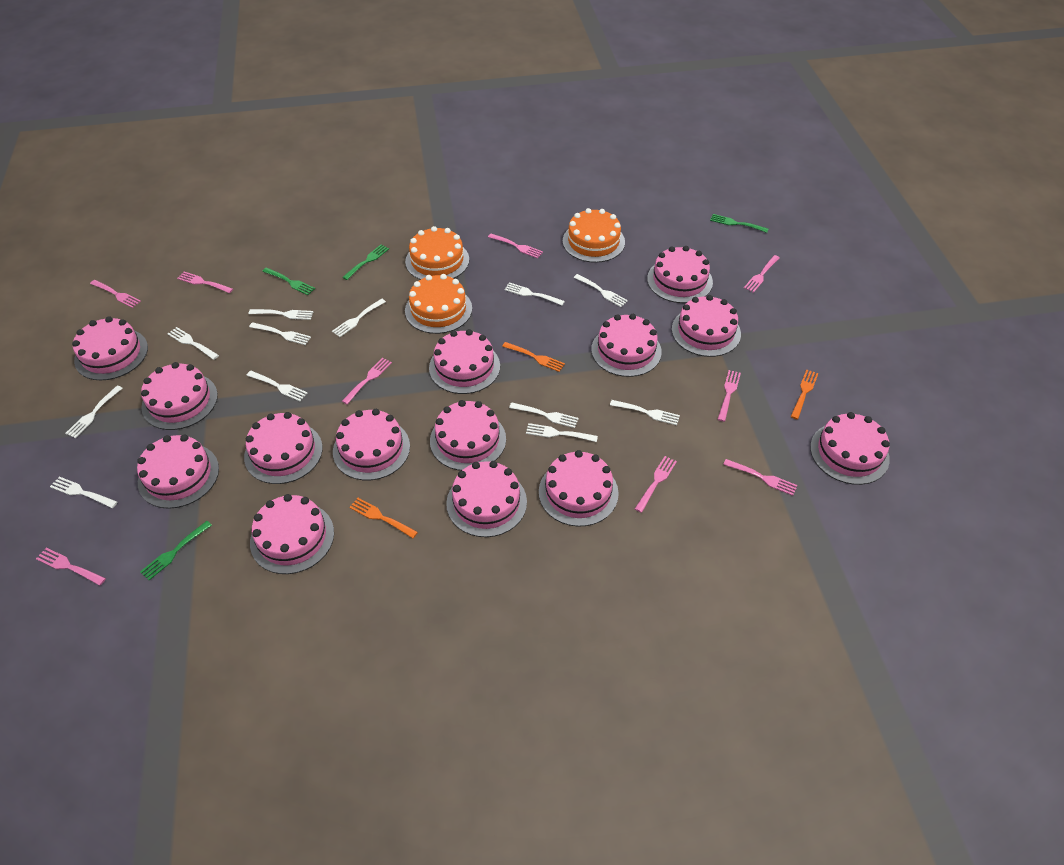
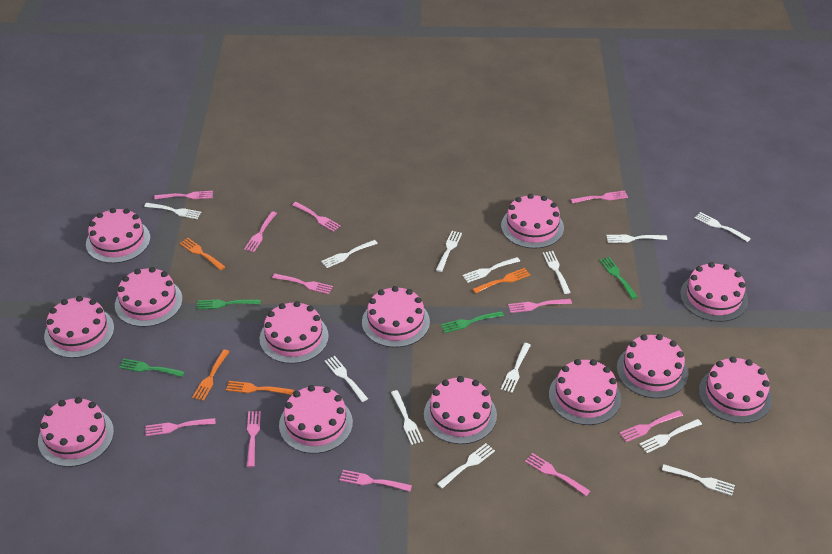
orange cake: 3 -> 0
orange fork: 3 -> 4
pink cake: 14 -> 13
pink fork: 9 -> 11
white fork: 12 -> 13

